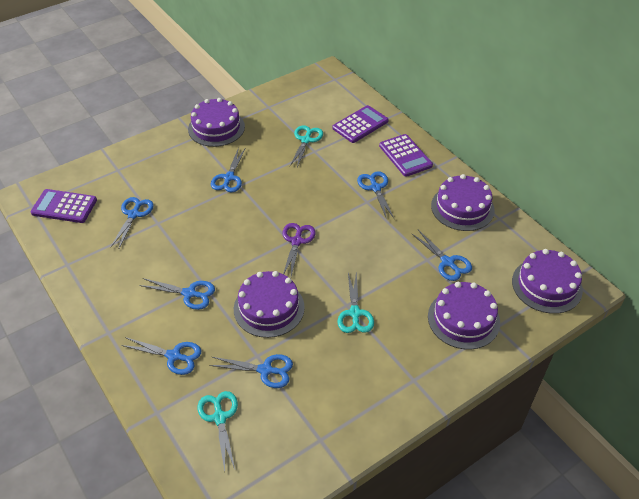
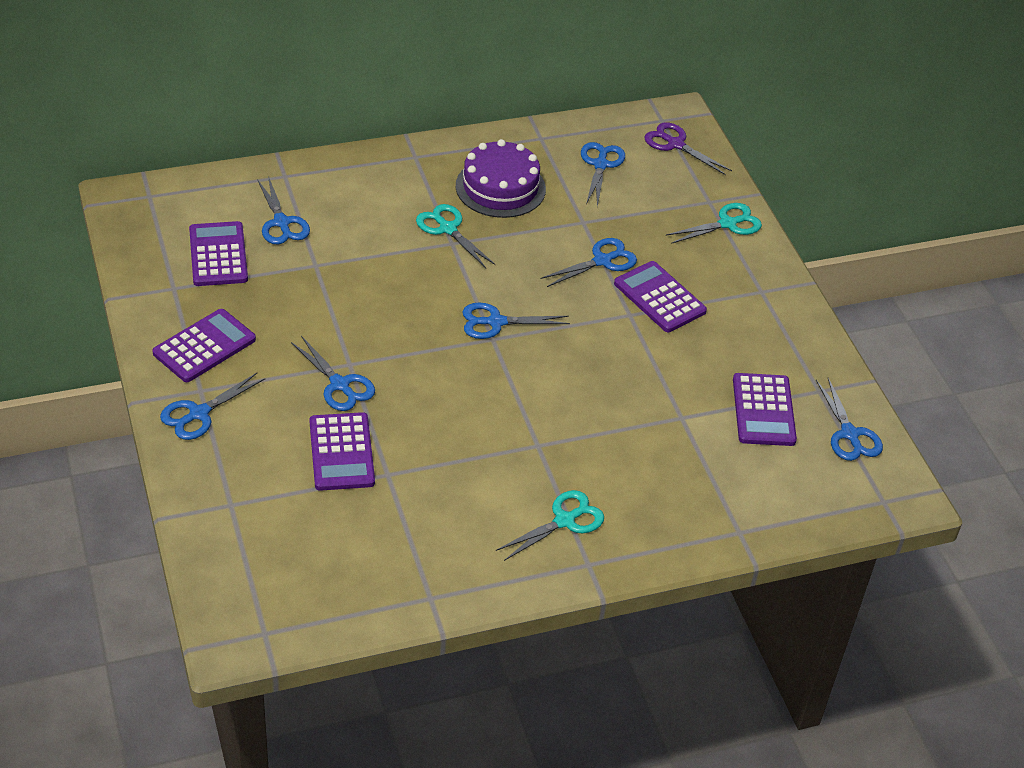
purple cake: 5 -> 1
purple calculator: 3 -> 5

